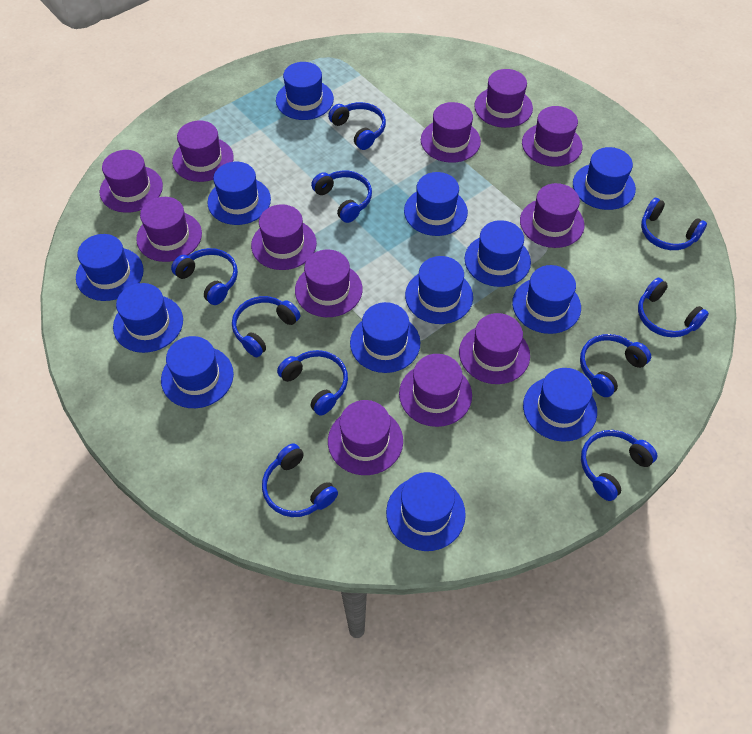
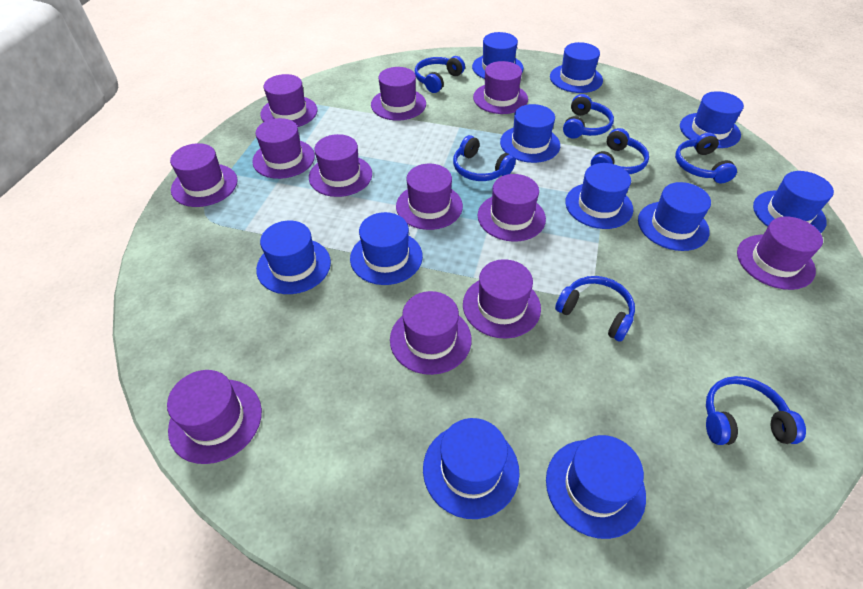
blue hat: 13 -> 11
blue headphones: 10 -> 7

